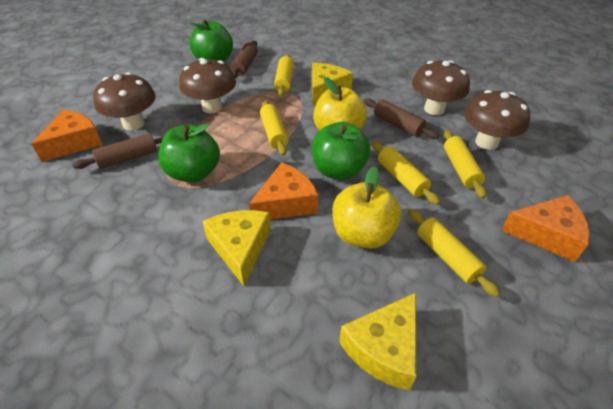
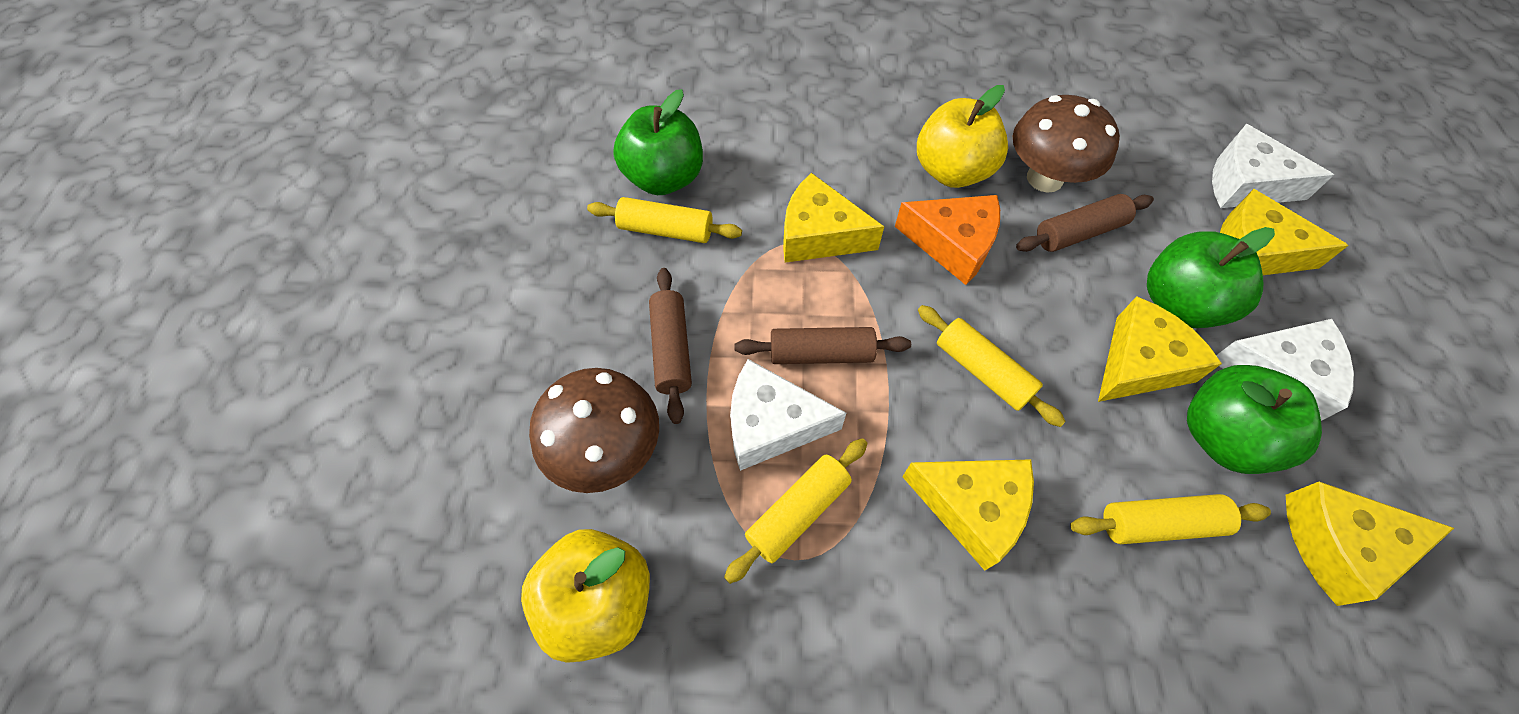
brown mushroom: 4 -> 2
orange cheese: 3 -> 1
white cheese: 0 -> 3
yellow cheese: 3 -> 5
yellow rolling pin: 5 -> 4

